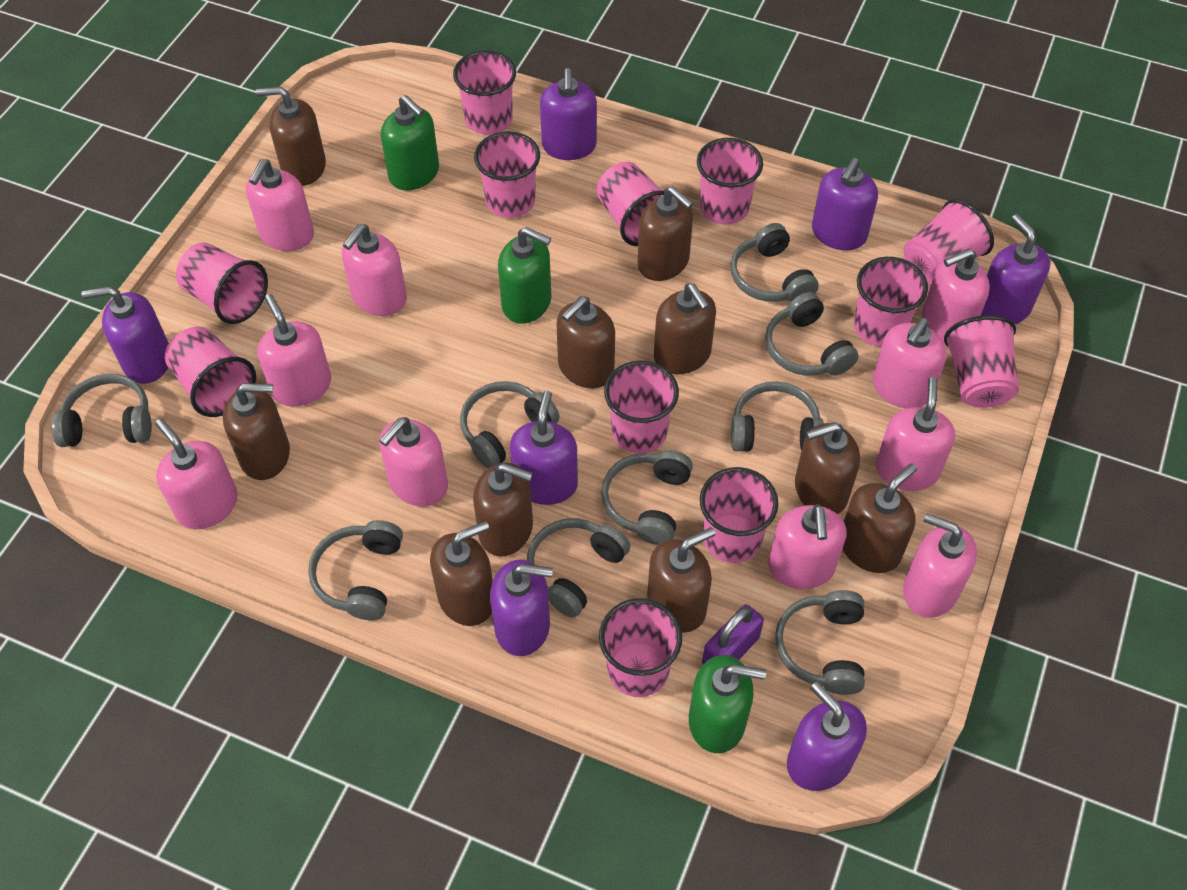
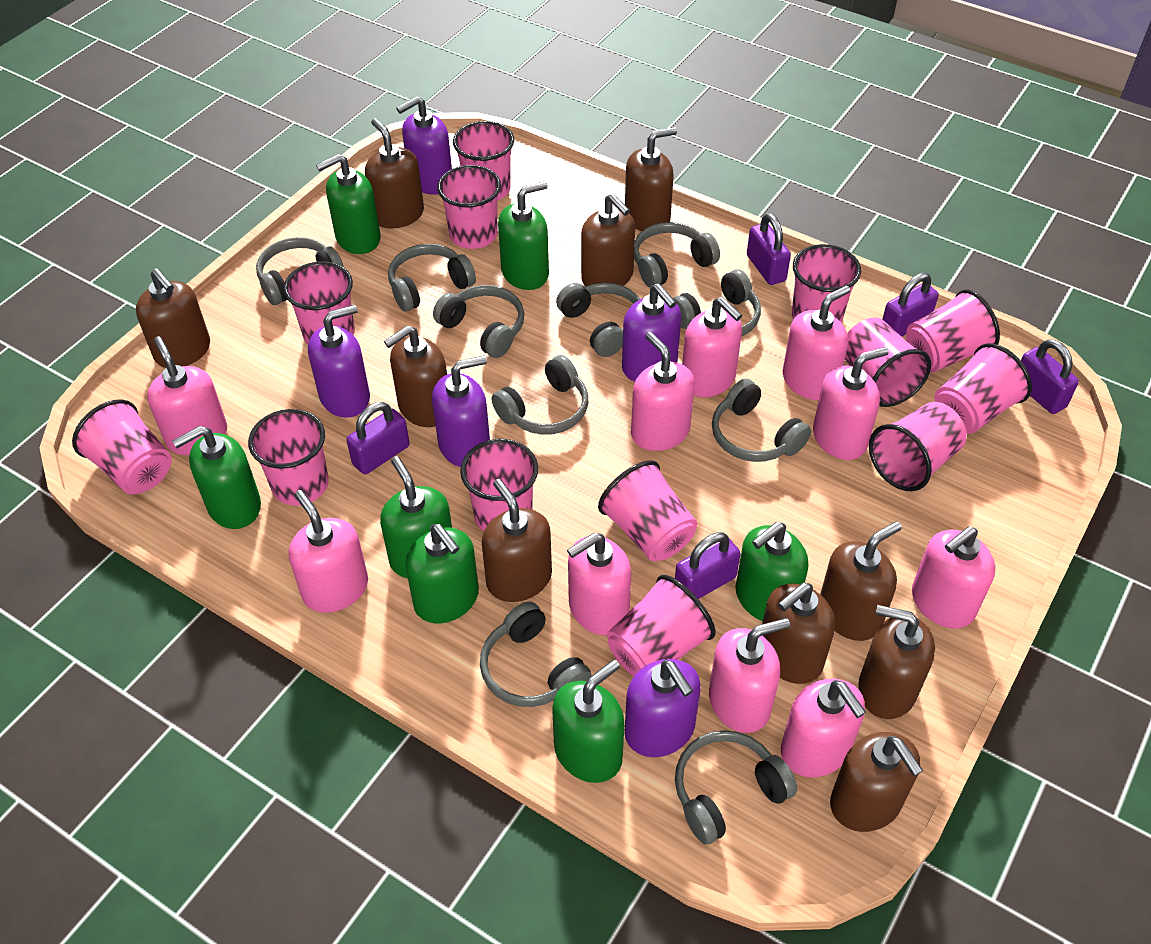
green soap dispenser: 3 -> 7
grey headphones: 9 -> 10
pink cup: 12 -> 13
purple padlock: 1 -> 5
purple soap dispenser: 7 -> 5

